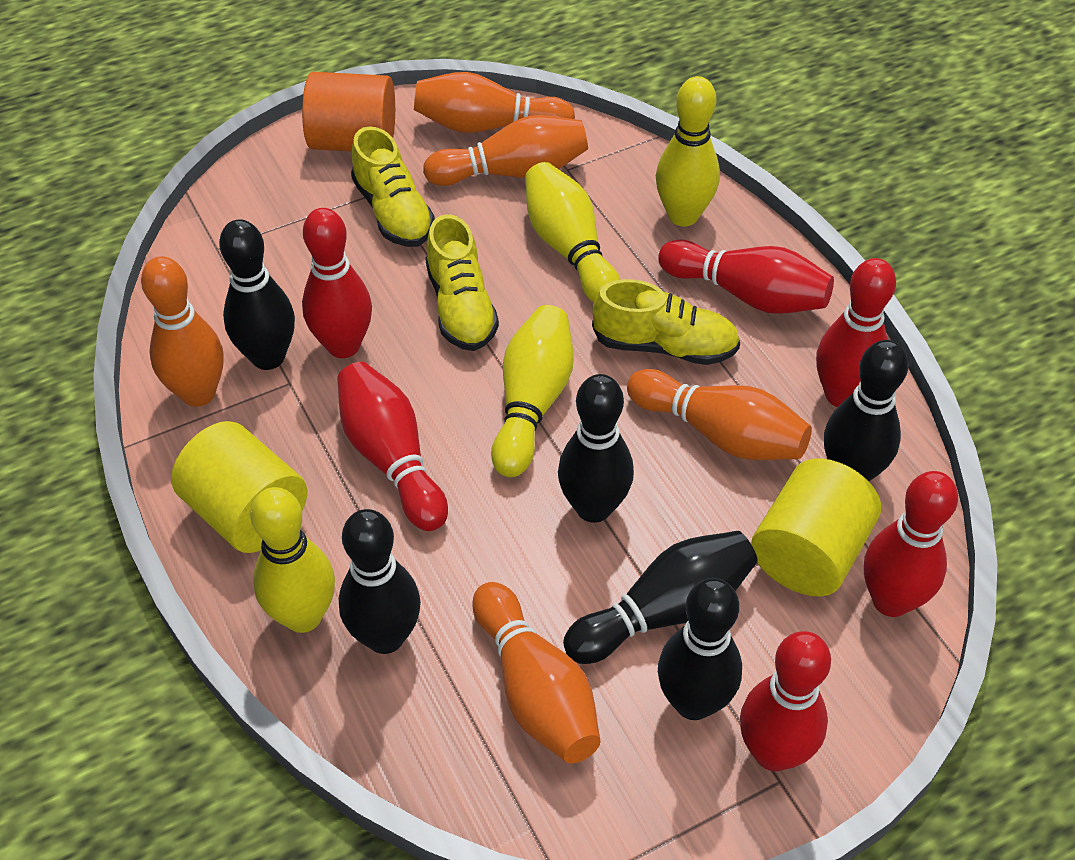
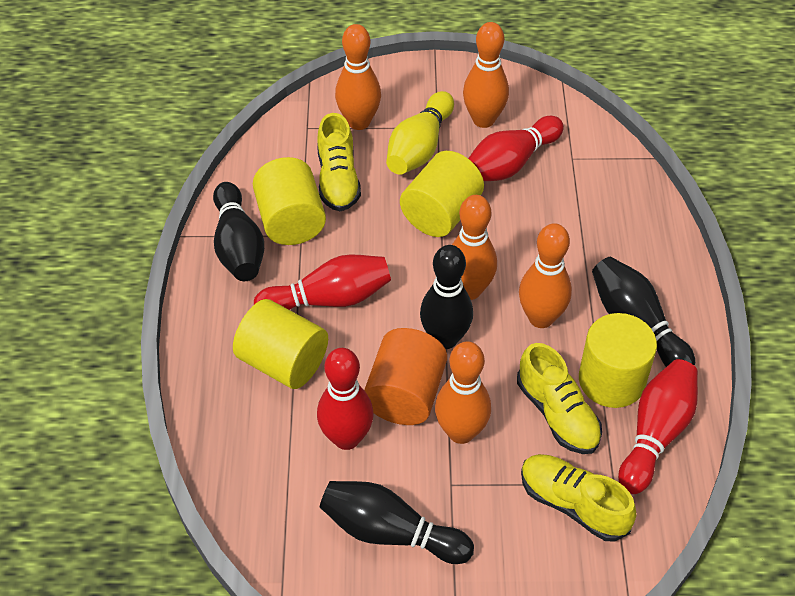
black bowling pin: 6 -> 4
red bowling pin: 6 -> 4
yellow bowling pin: 4 -> 1
yellow cylinder: 2 -> 4

